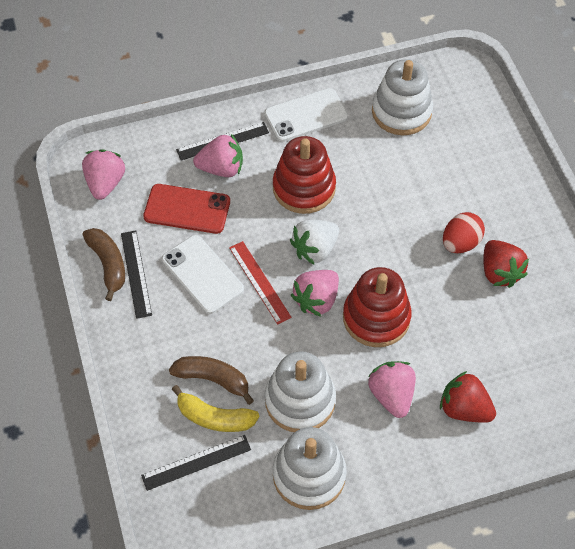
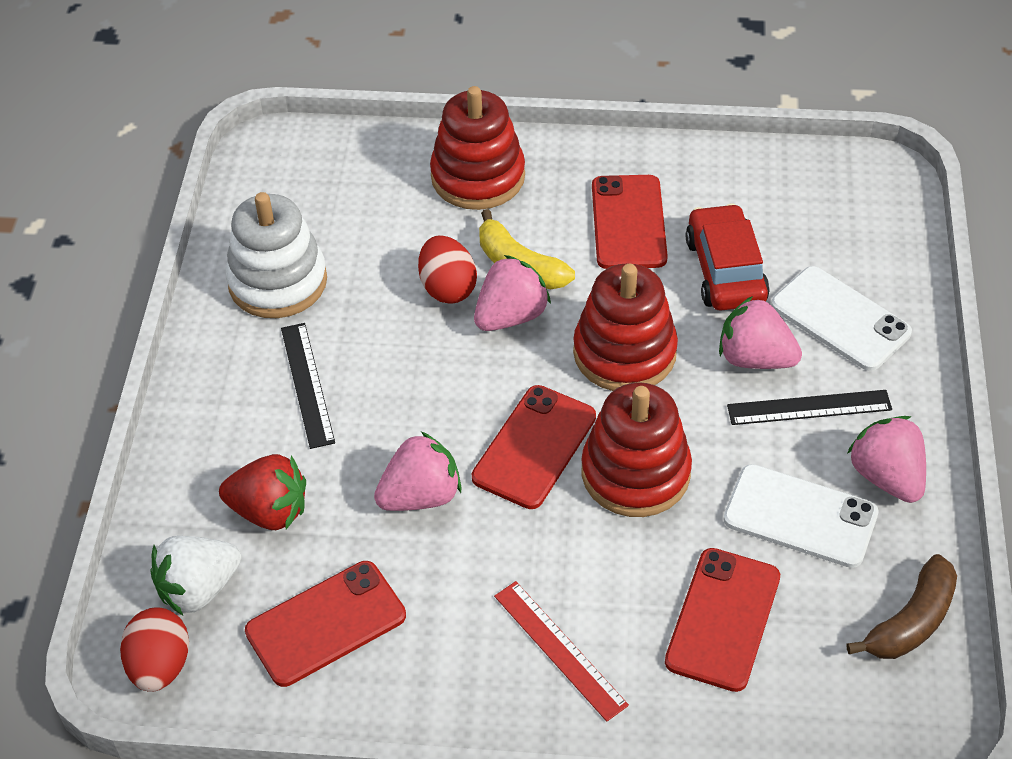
black ruler: 3 -> 2
brown banana: 2 -> 1
red car: 0 -> 1
red egg: 1 -> 2
red phone: 1 -> 4
red stacking toy: 2 -> 3
red strawberry: 2 -> 1
white stacking toy: 3 -> 1

